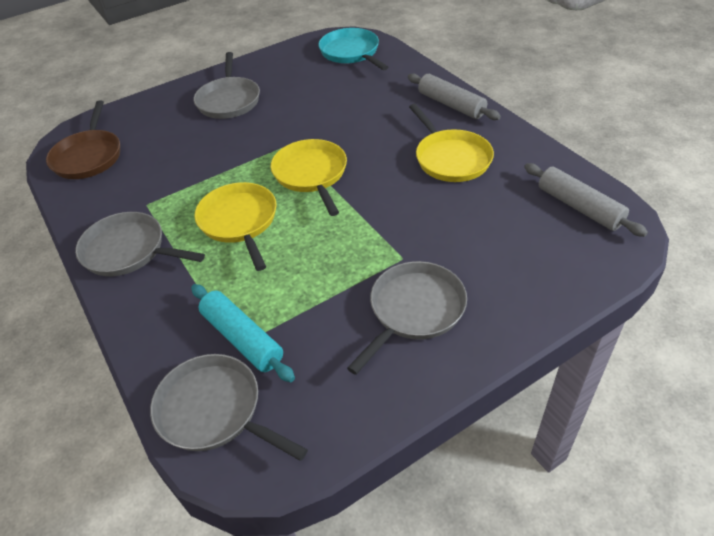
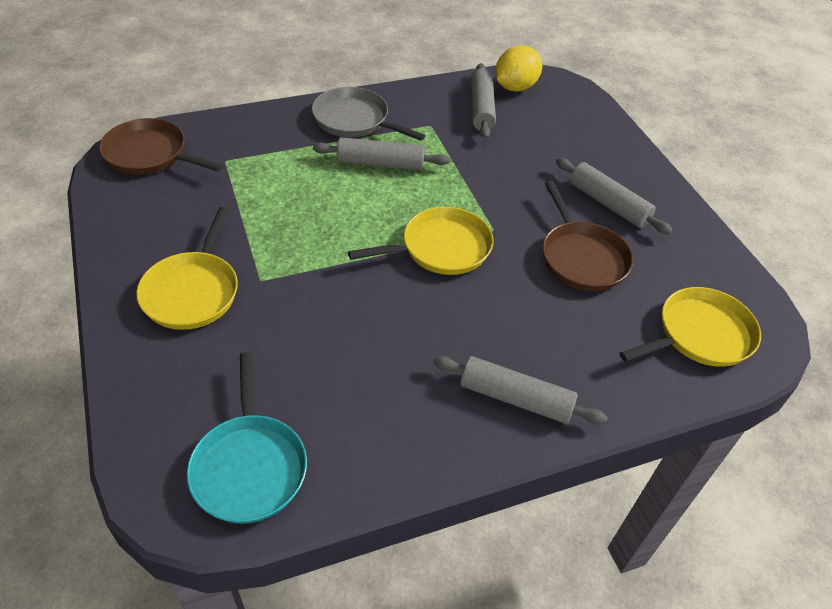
brown pan: 1 -> 2
grey pan: 4 -> 1
grey rolling pin: 2 -> 4
turquoise rolling pin: 1 -> 0
yellow lemon: 0 -> 1

